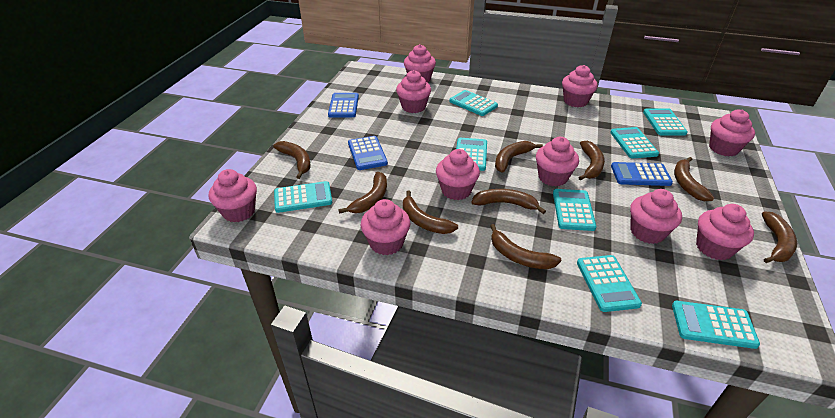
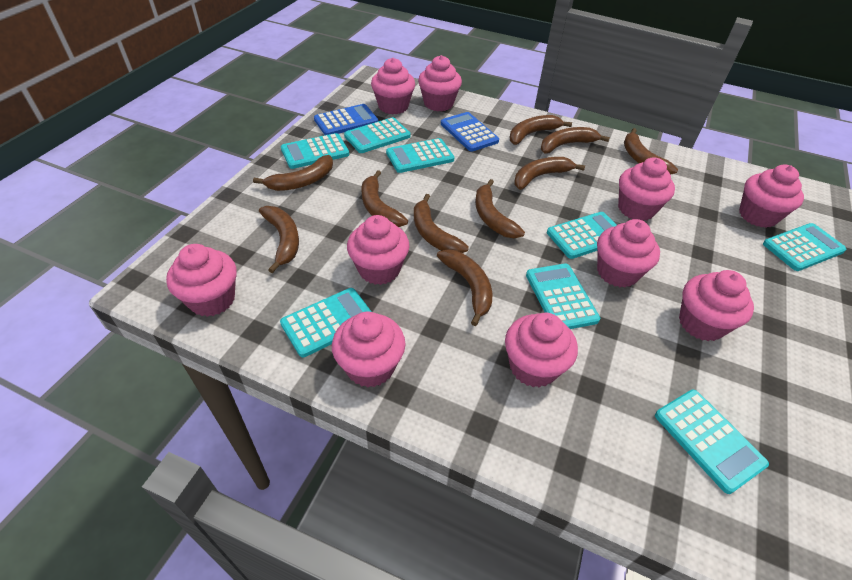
blue calculator: 3 -> 2
brown banana: 9 -> 10

